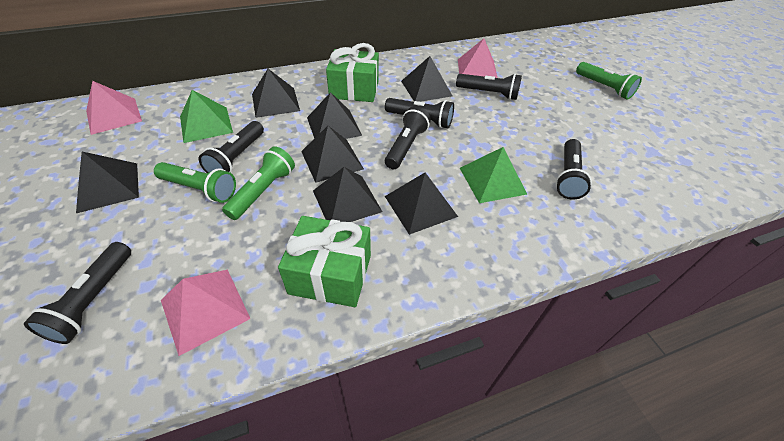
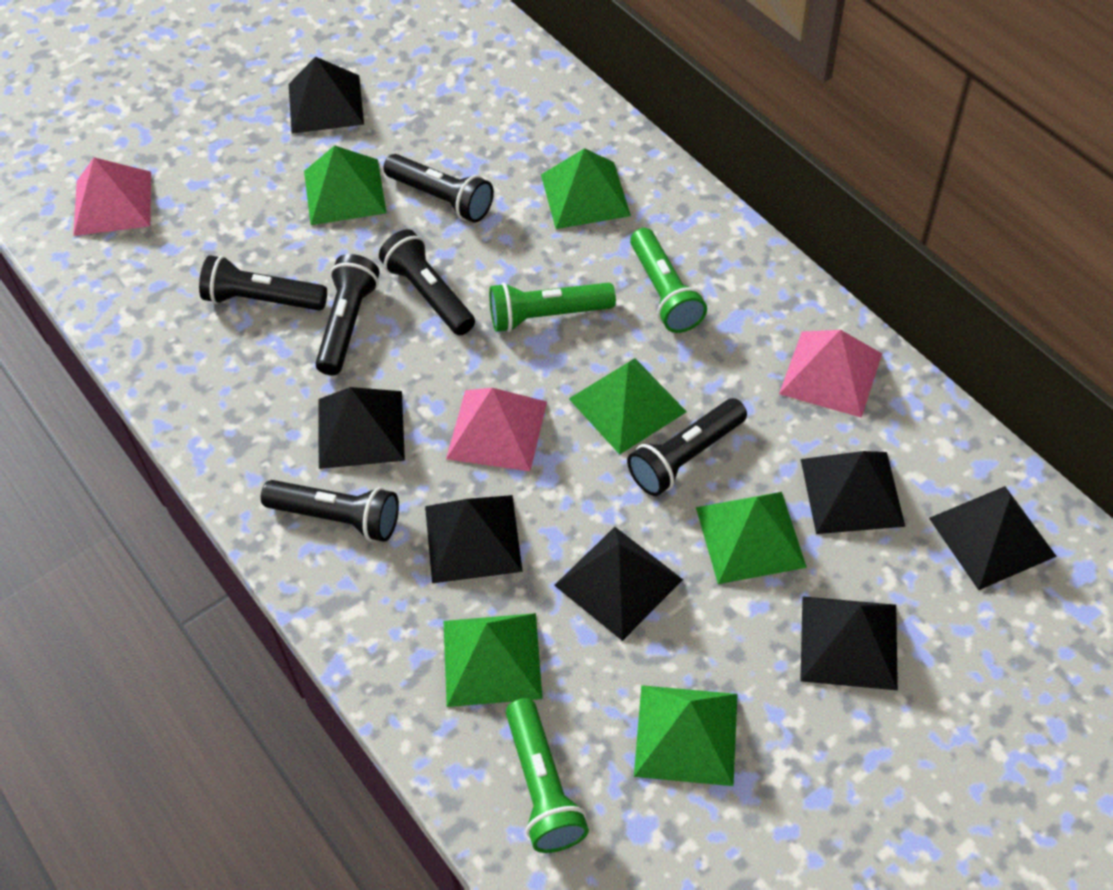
green gift: 2 -> 0
green pyramid: 2 -> 6

